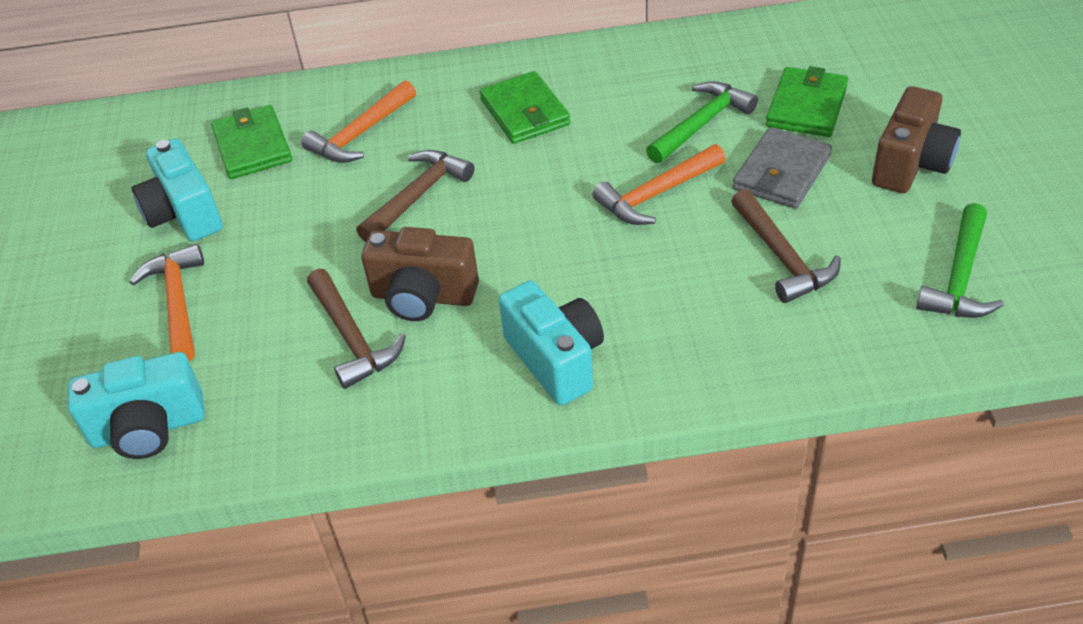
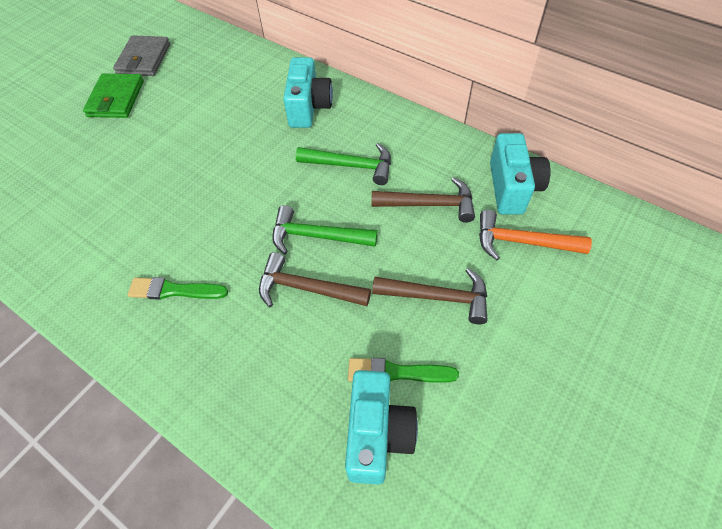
brown camera: 2 -> 0
green brush: 0 -> 2
green wallet: 3 -> 1
orange hammer: 3 -> 1

